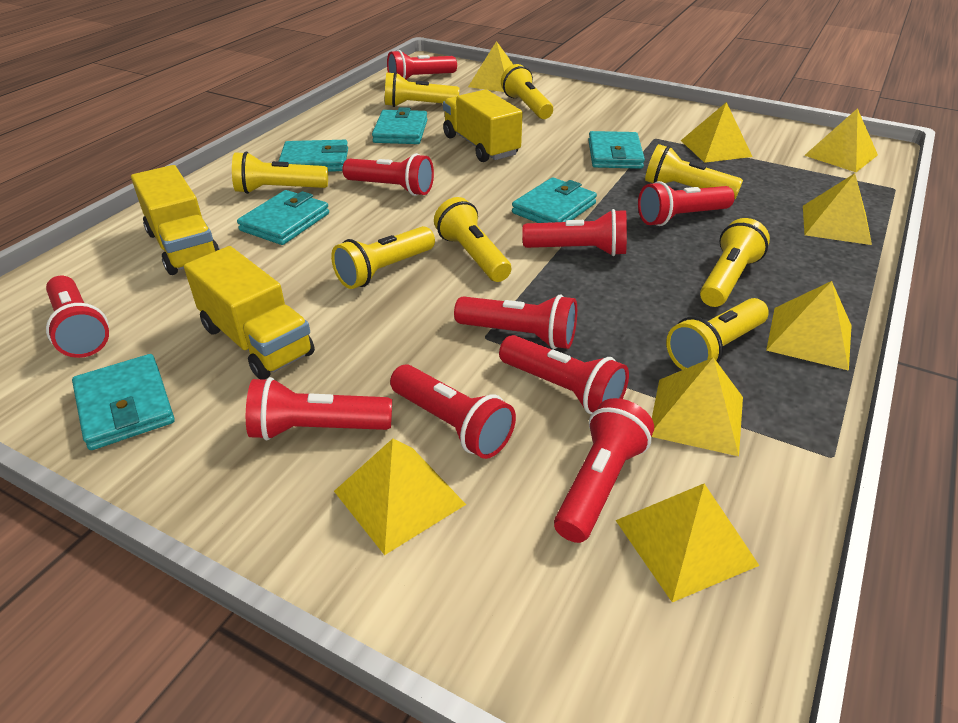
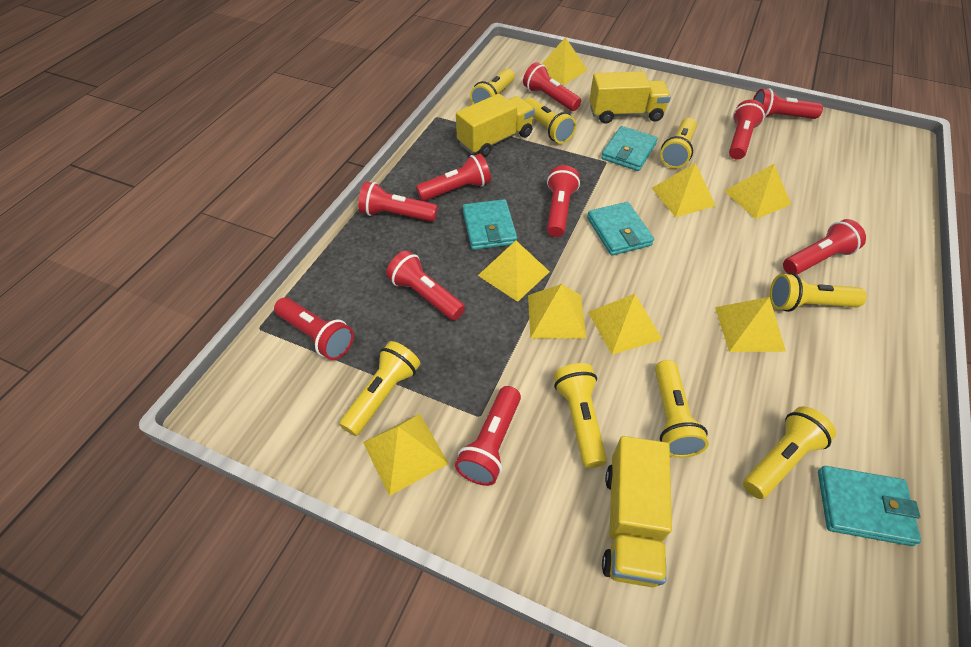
turquoise wallet: 6 -> 4

